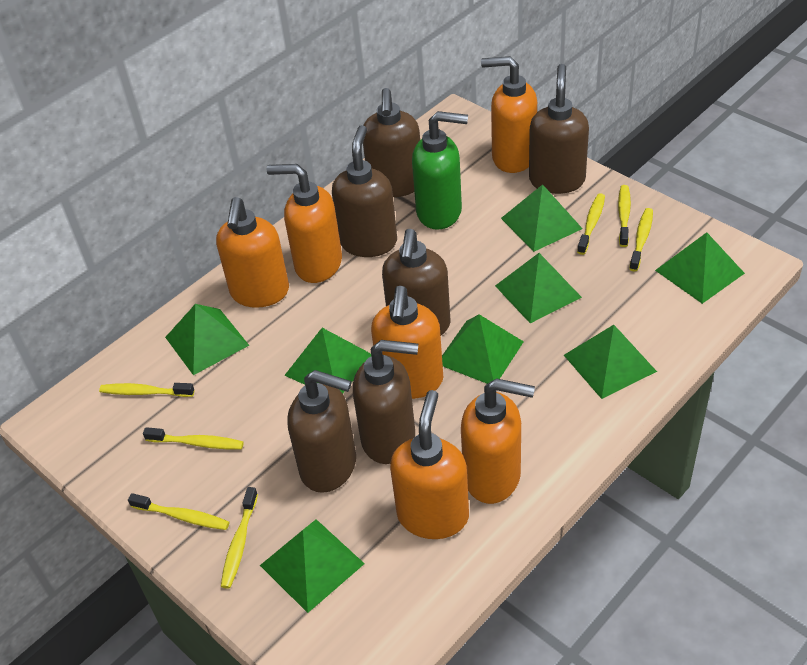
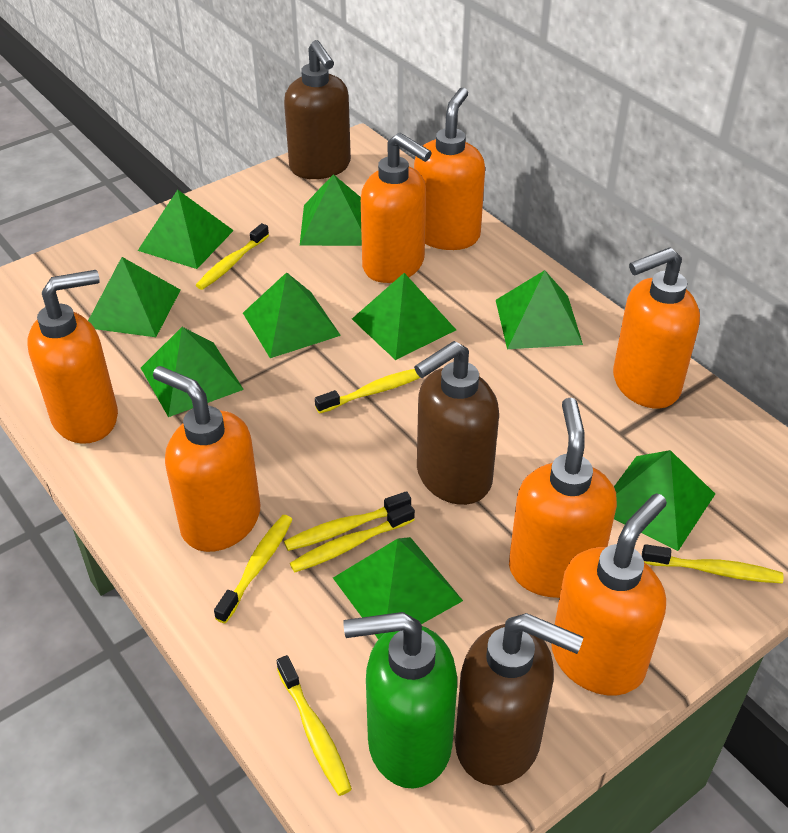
brown soap dispenser: 6 -> 3
green pyramid: 8 -> 9
orange soap dispenser: 6 -> 7

